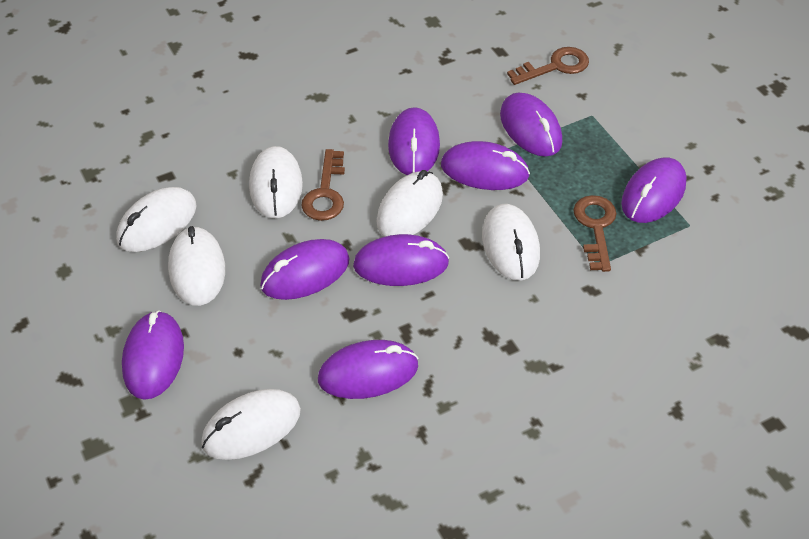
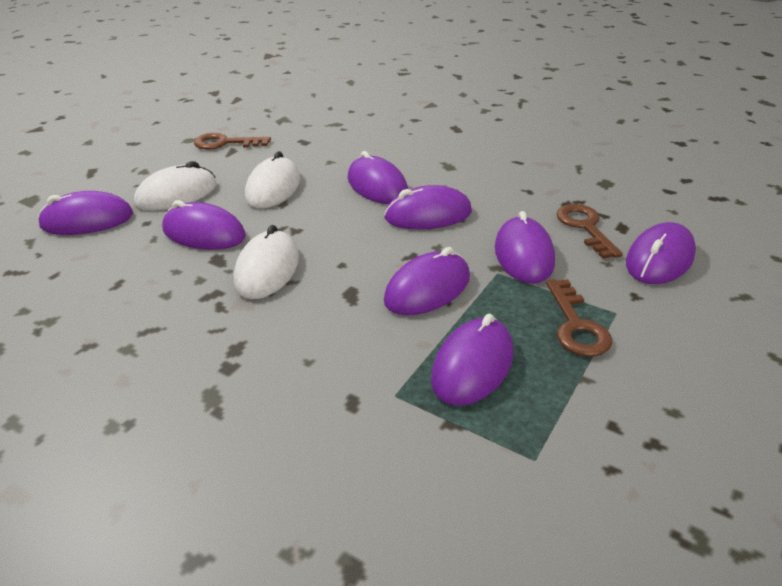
white mouse: 6 -> 3

